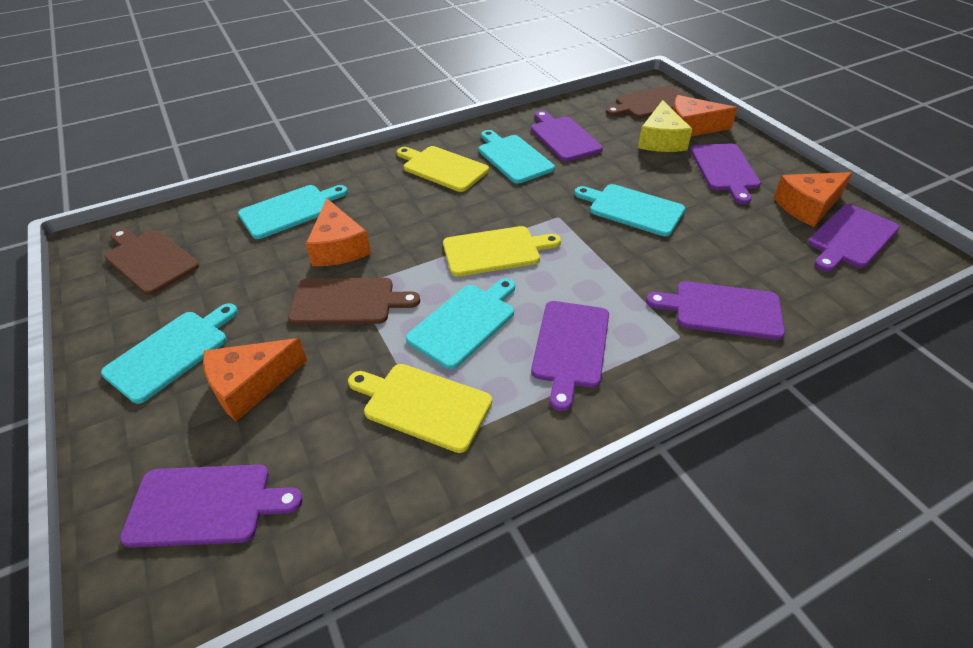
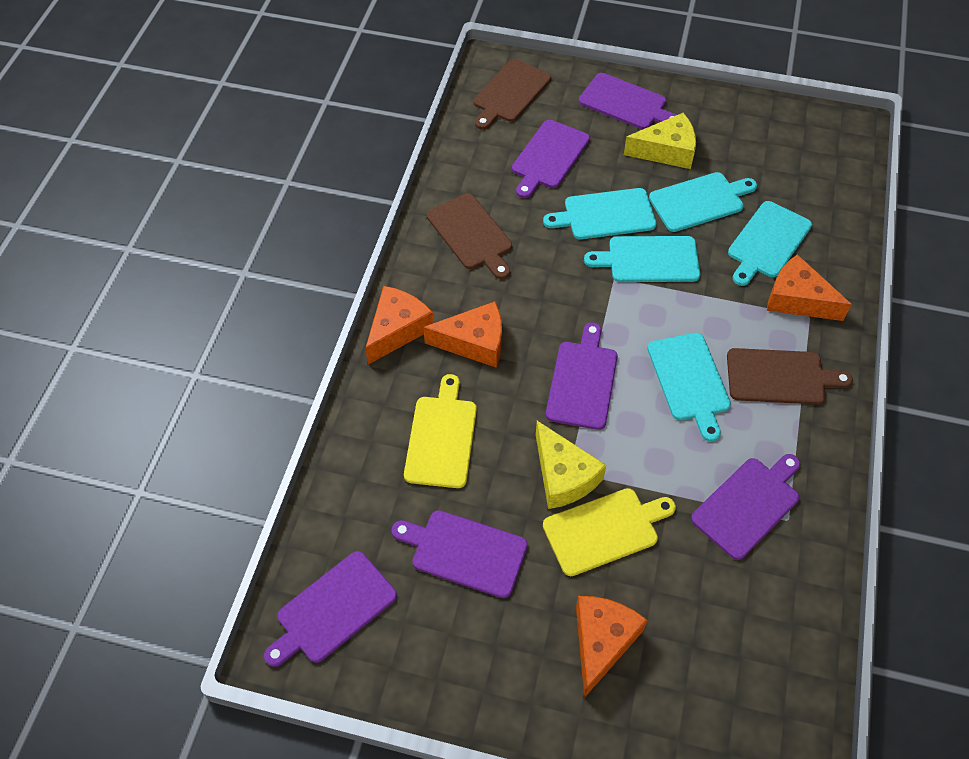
yellow cheese: 1 -> 2
yellow cutting board: 3 -> 2

